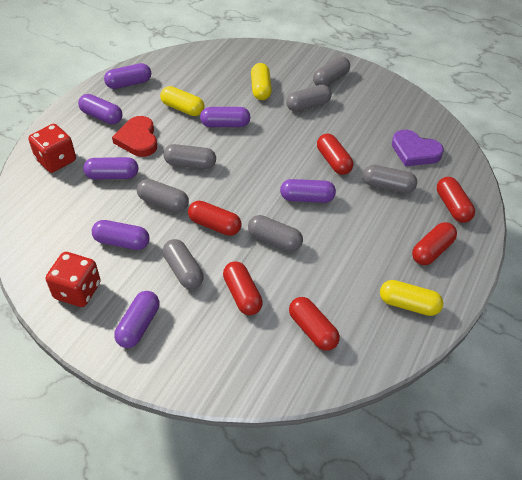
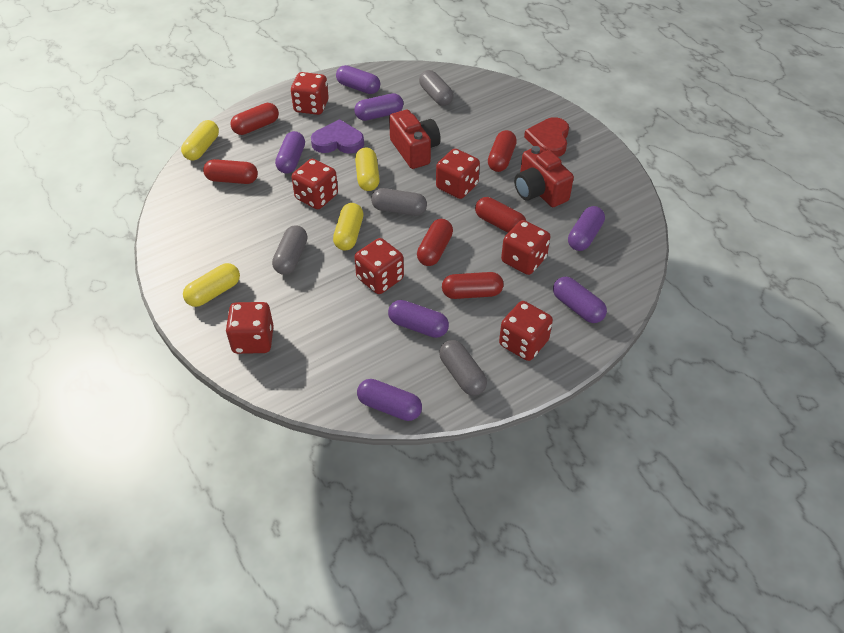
grey capsule: 7 -> 4
red camera: 0 -> 2
red dice: 2 -> 7
yellow capsule: 3 -> 4

